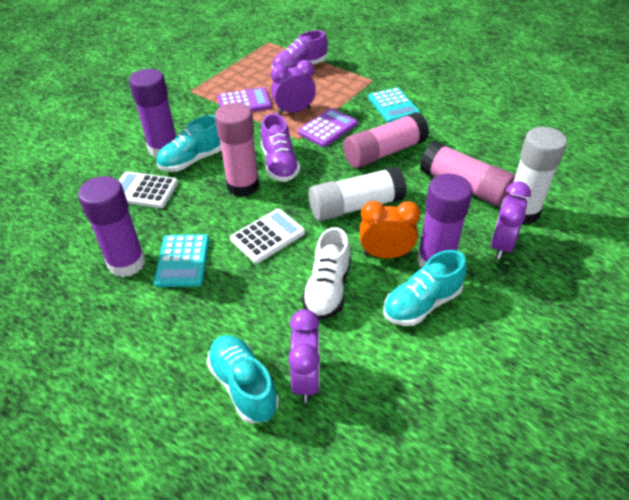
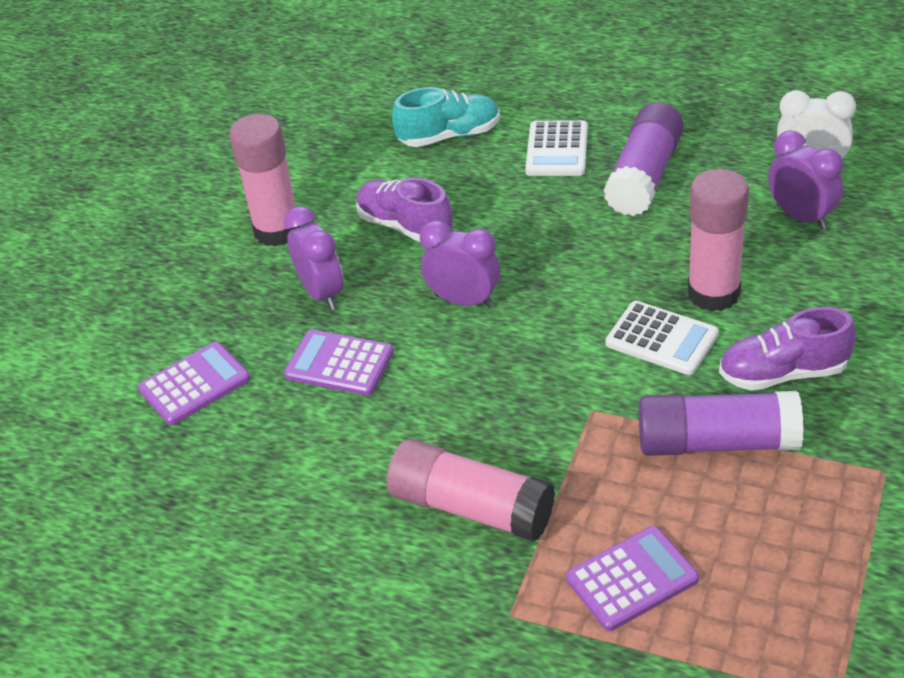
orange clock: 1 -> 0
purple calculator: 2 -> 3
purple glue stick: 3 -> 2
turquoise calculator: 2 -> 0
turquoise shoe: 3 -> 1
white clock: 0 -> 1
white glue stick: 2 -> 0
white shoe: 1 -> 0

